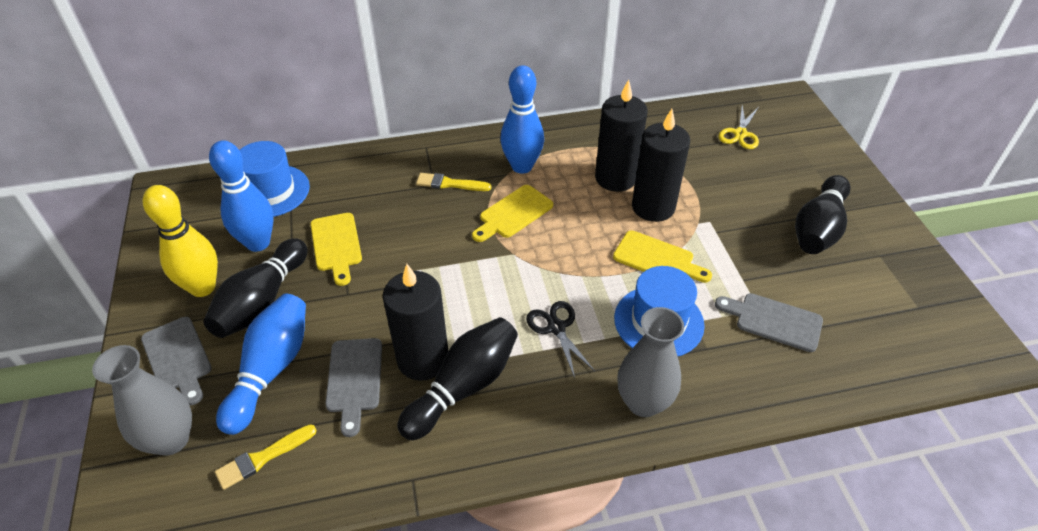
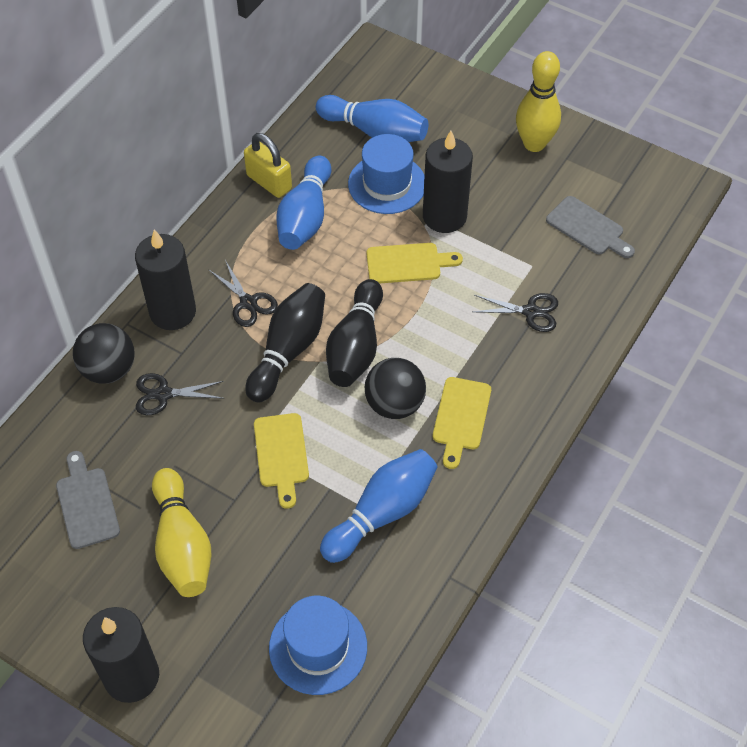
black ball: 0 -> 2
black bowling pin: 3 -> 2
black scissors: 1 -> 3
grey cutting board: 3 -> 2
grey vase: 2 -> 0
yellow bowling pin: 1 -> 2
yellow brush: 2 -> 0
yellow padlock: 0 -> 1
yellow scissors: 1 -> 0

